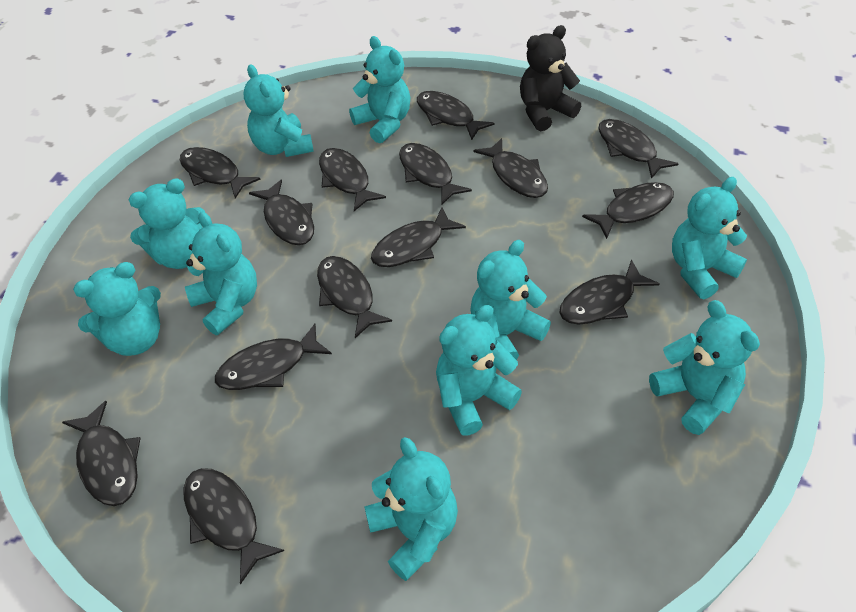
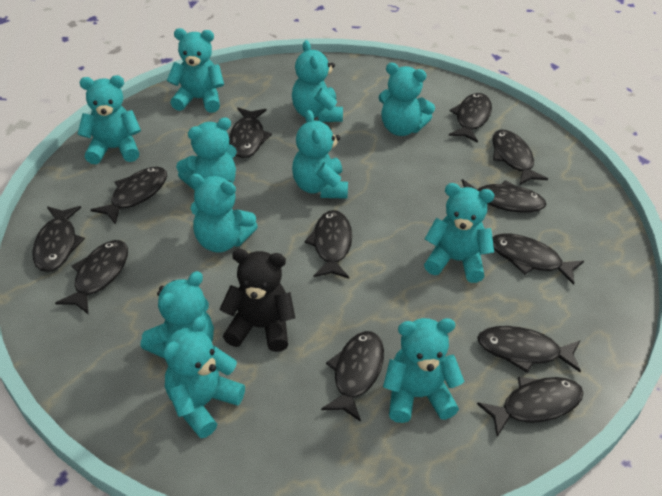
black fish: 14 -> 12
turquoise teddy bear: 10 -> 11

